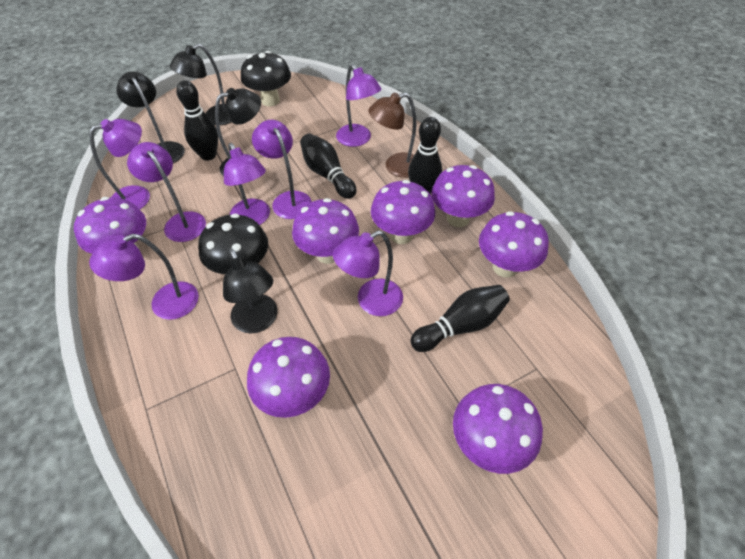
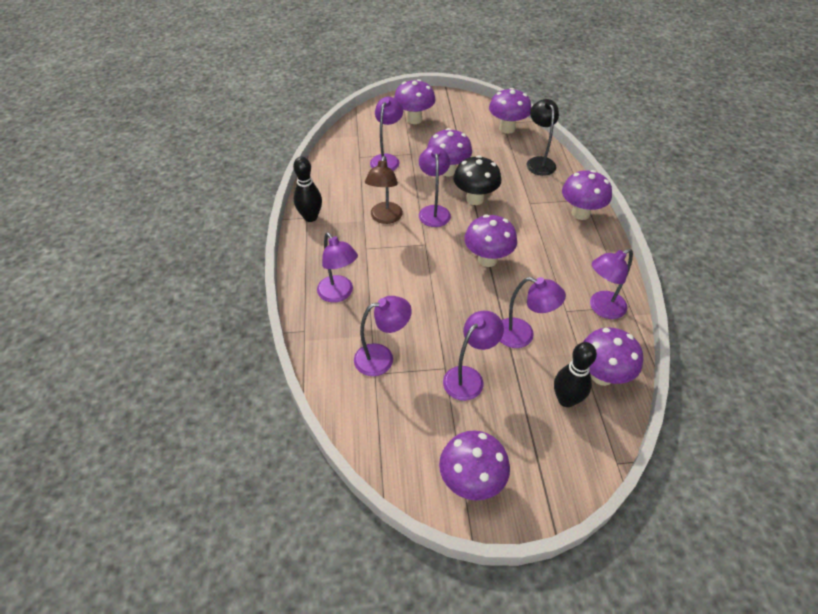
black bowling pin: 4 -> 2
black lamp: 4 -> 1
black mushroom: 2 -> 1

